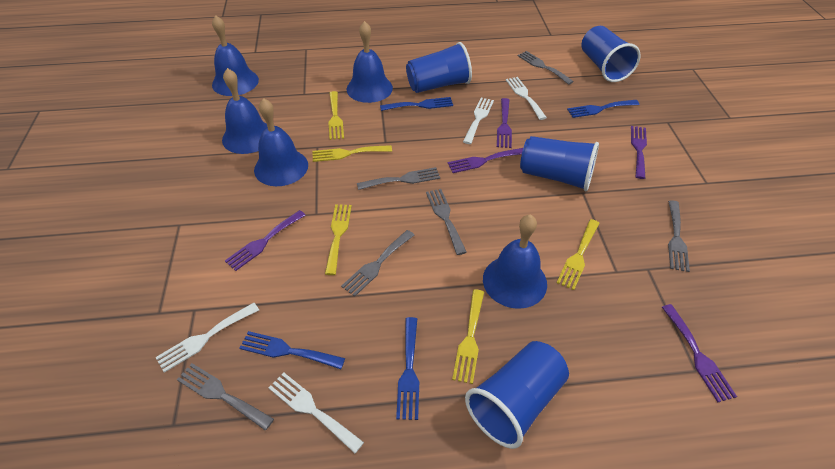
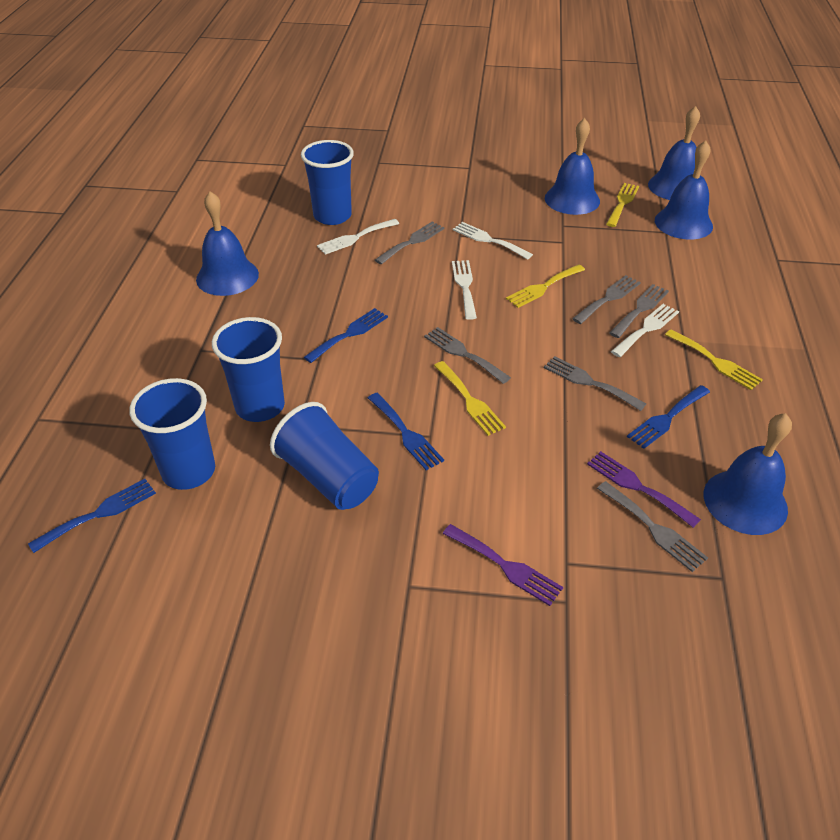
purple fork: 5 -> 2
yellow fork: 5 -> 4

